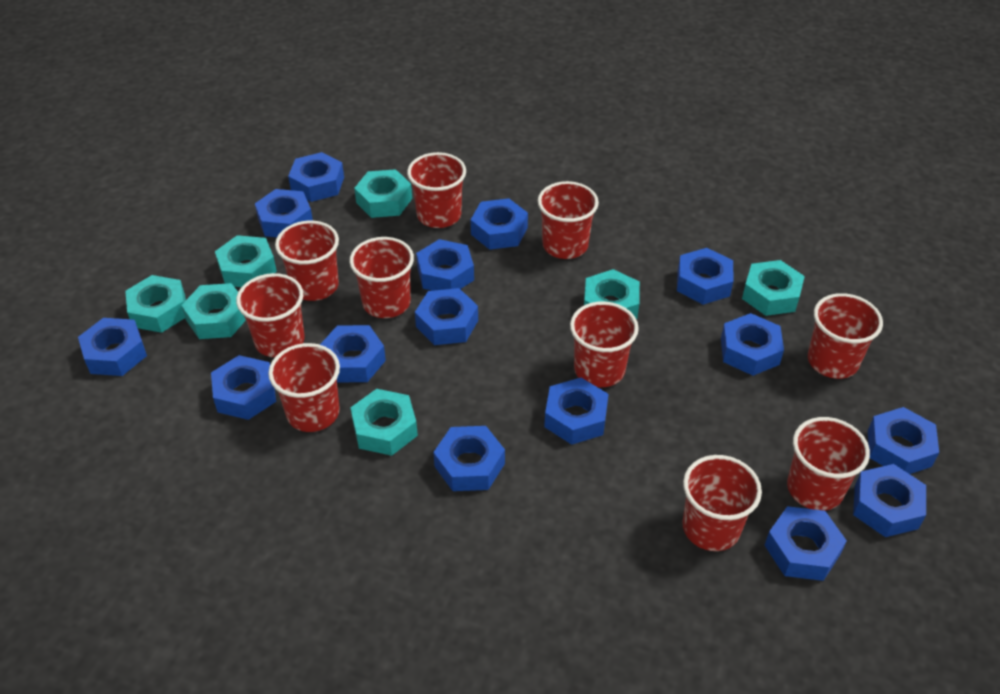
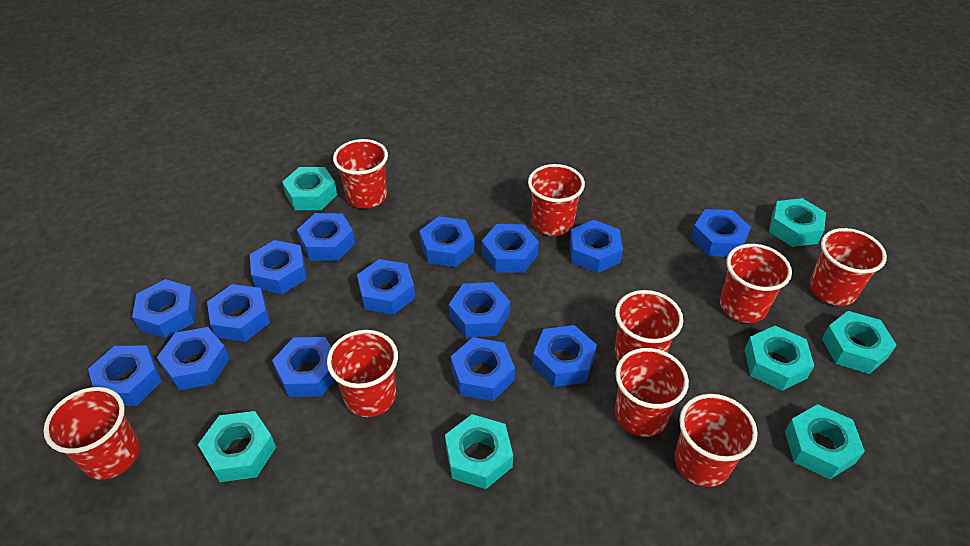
red cup: 10 -> 9

